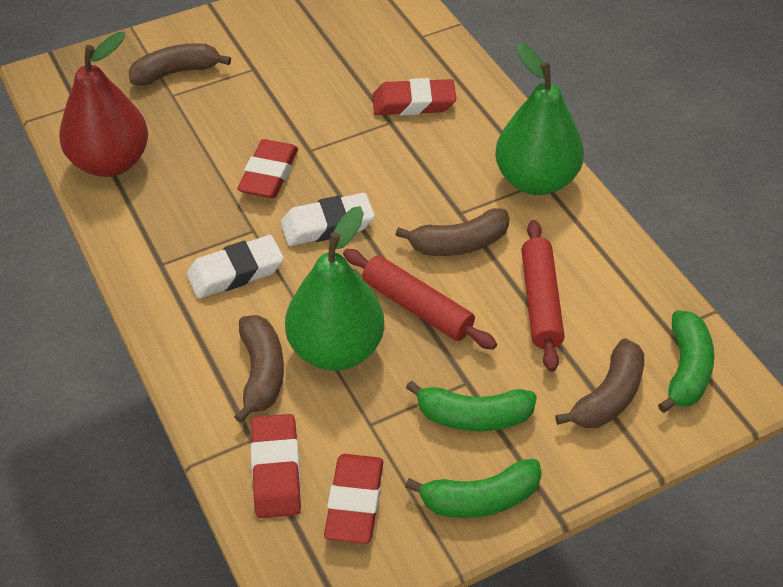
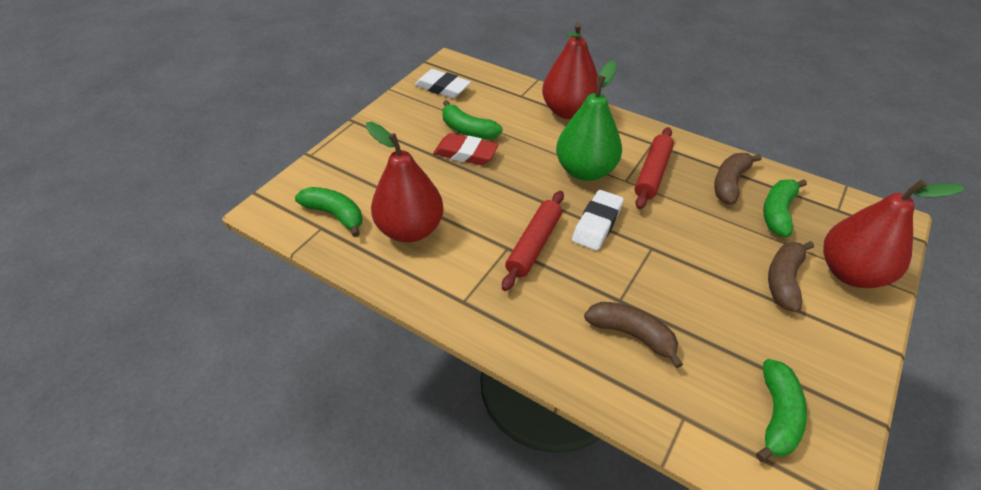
brown banana: 4 -> 3
green banana: 3 -> 4
green pear: 2 -> 1
red eraser: 4 -> 1
red pear: 1 -> 3

